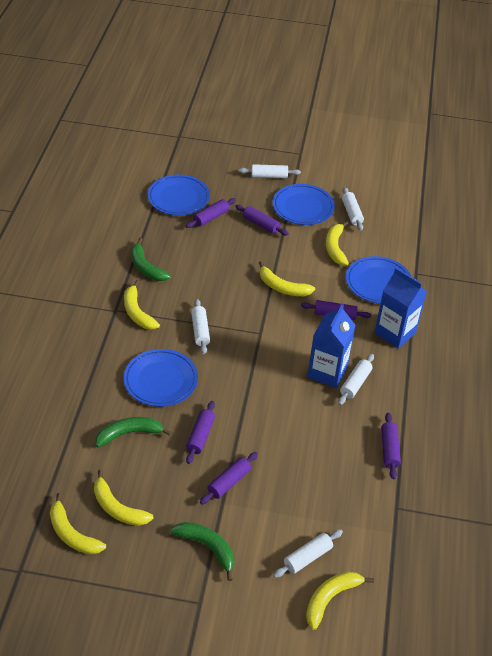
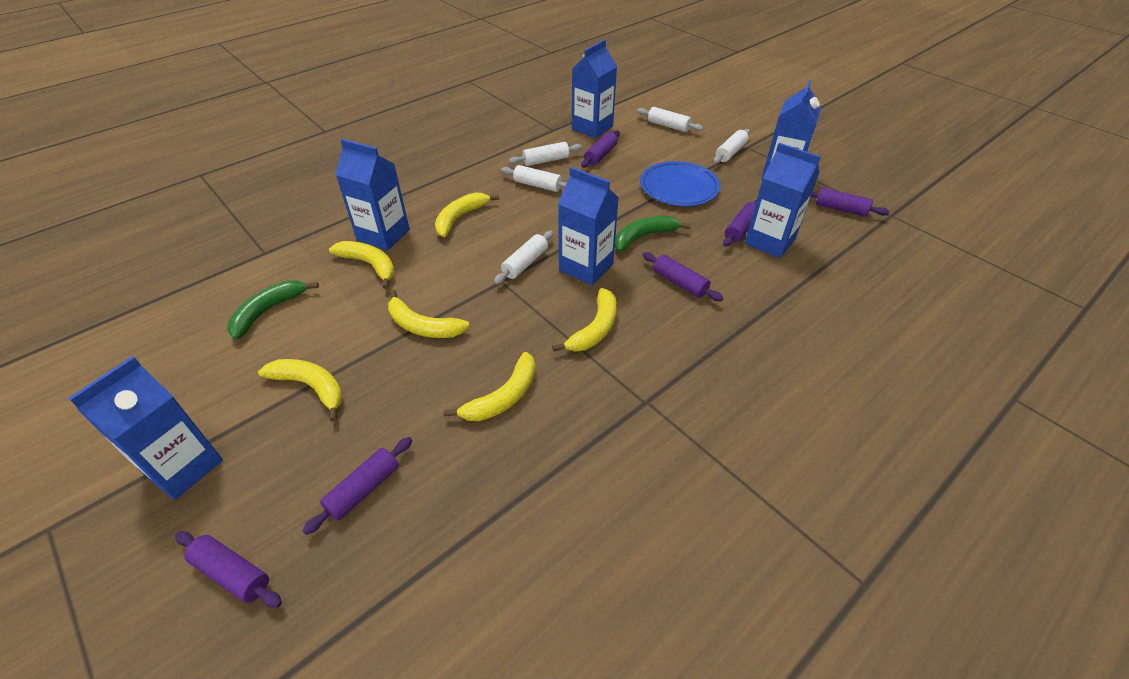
blue carton: 2 -> 6
blue plate: 4 -> 1
green banana: 3 -> 2

